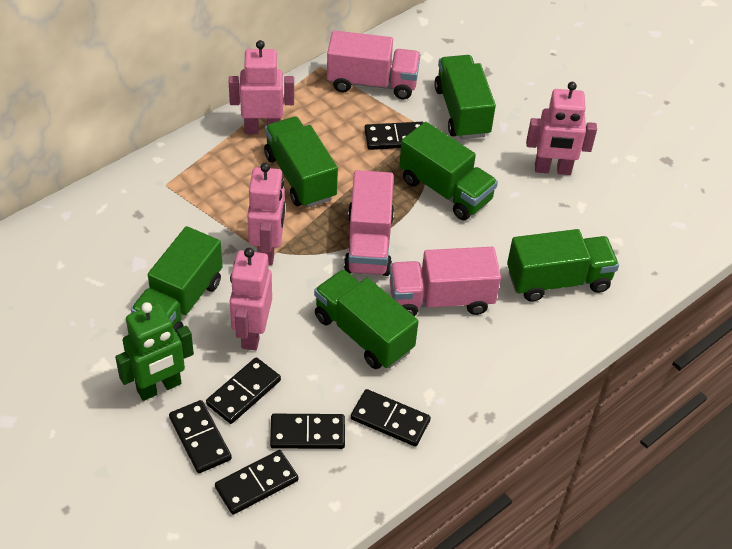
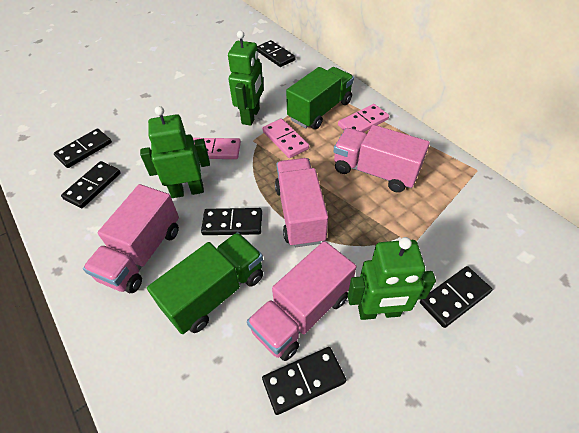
green robot: 1 -> 3
green truck: 6 -> 2
pink domino: 0 -> 3
pink robot: 4 -> 0
pink truck: 3 -> 4

